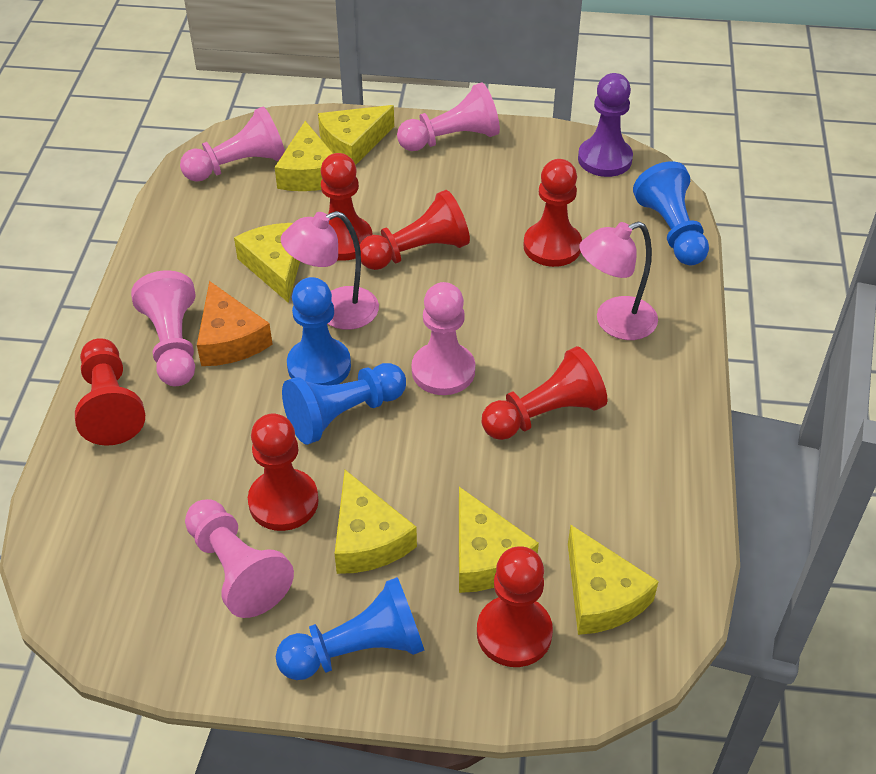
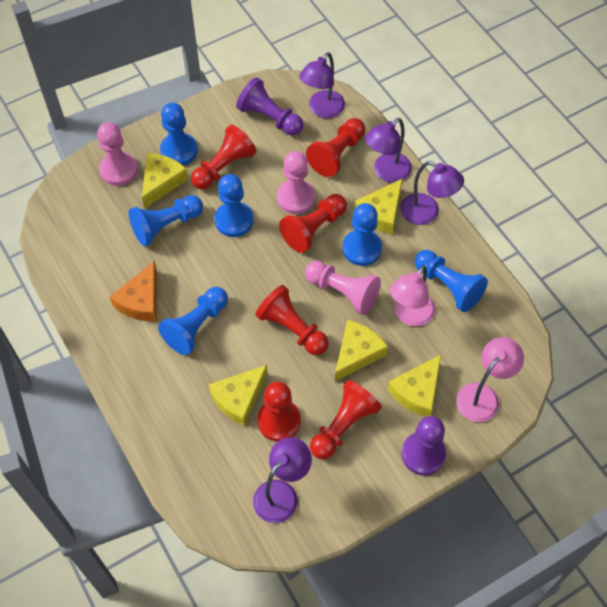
blue pawn: 4 -> 6
pink pawn: 5 -> 3
purple lamp: 0 -> 4
purple pawn: 1 -> 2
red pawn: 7 -> 6
yellow cheese: 6 -> 5

